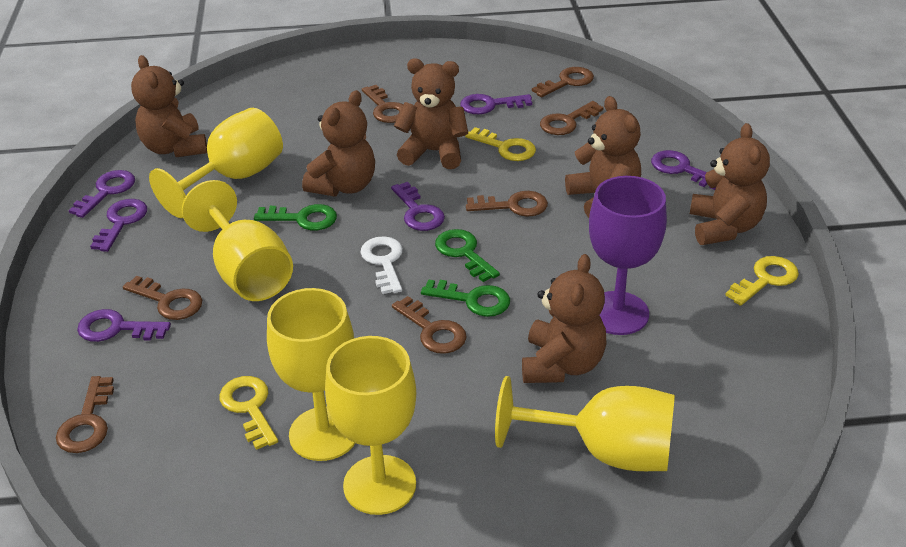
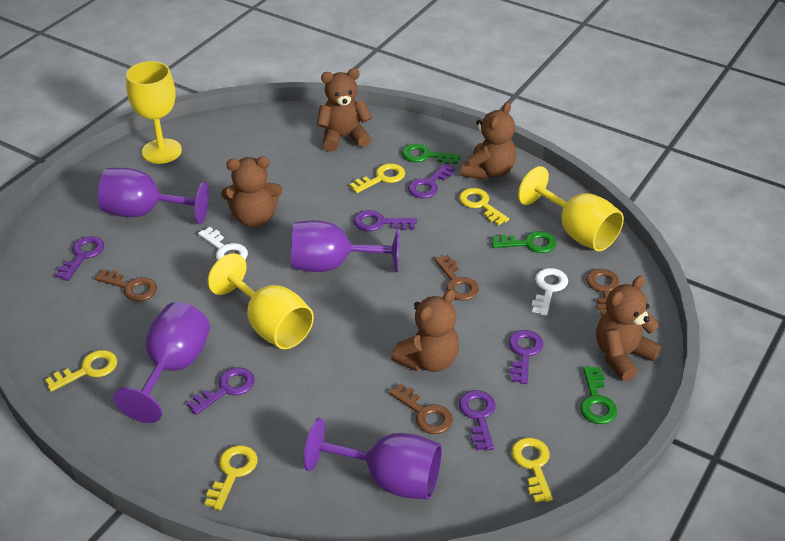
brown key: 7 -> 4
brown teddy bear: 6 -> 5
purple goblet: 1 -> 4
white key: 1 -> 2
yellow goblet: 5 -> 3
yellow key: 3 -> 5

